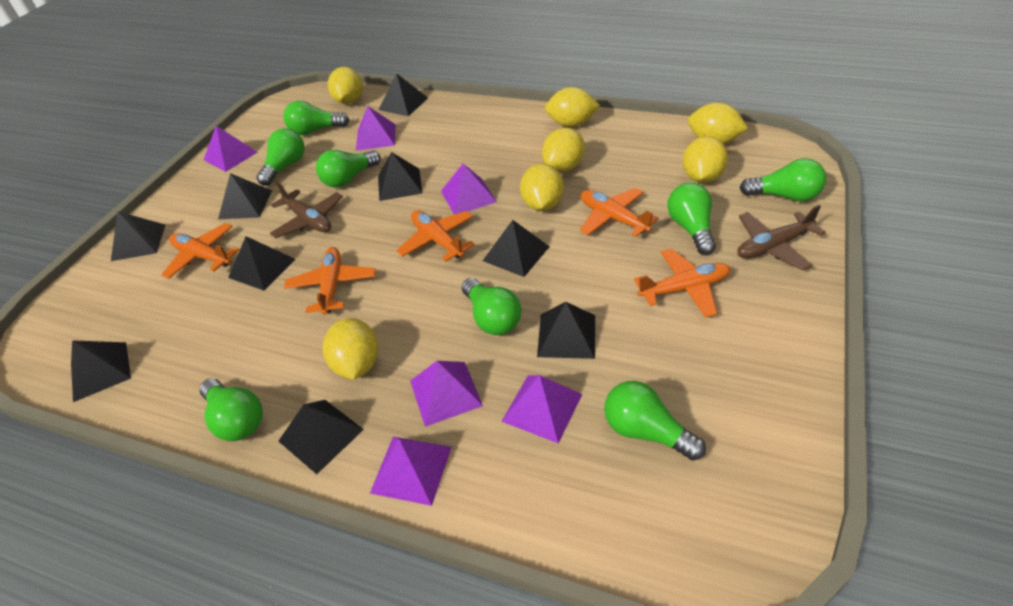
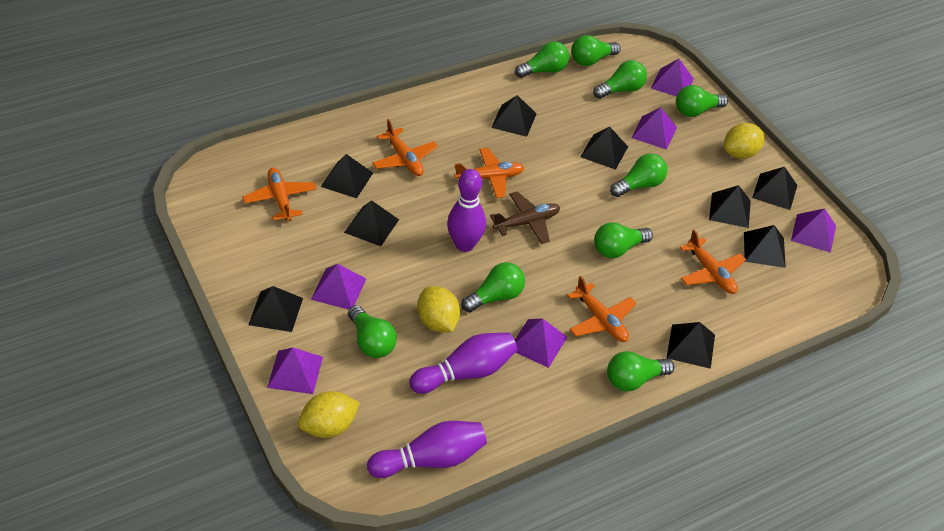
brown plane: 2 -> 1
green light bulb: 8 -> 9
purple bowling pin: 0 -> 3
yellow lemon: 7 -> 3

